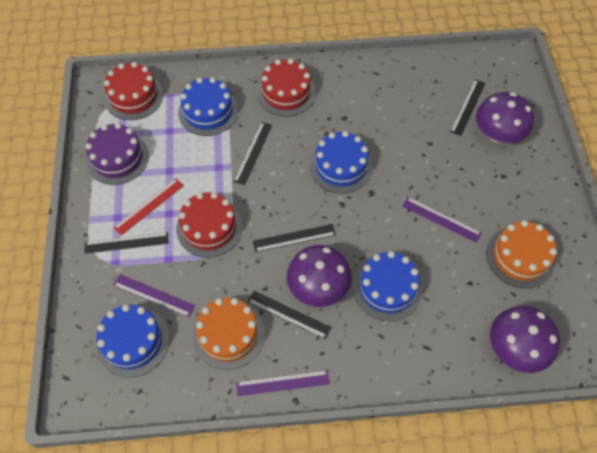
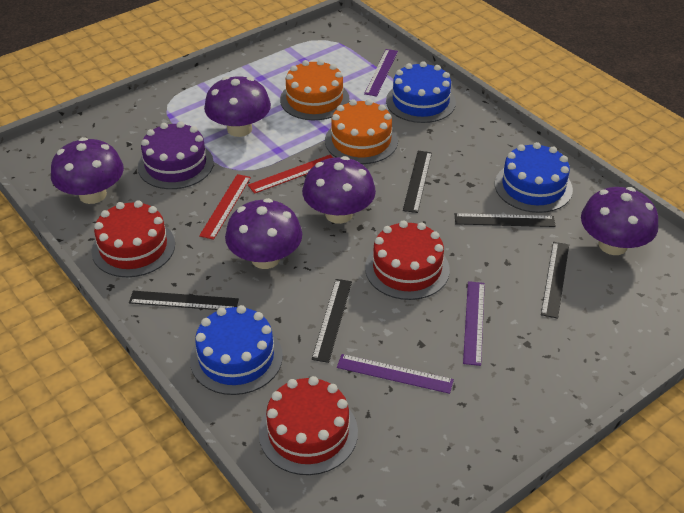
blue cake: 4 -> 3
purple mushroom: 3 -> 5
red ruler: 1 -> 2

